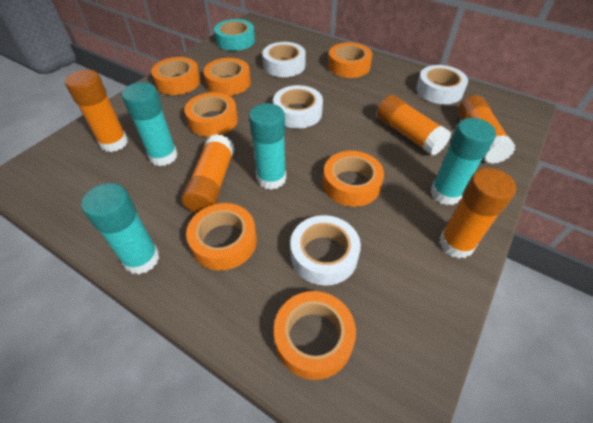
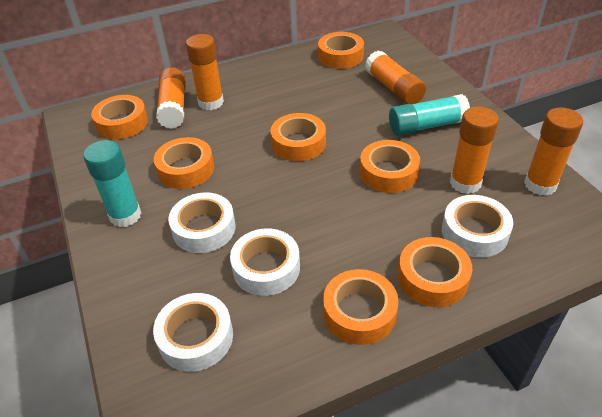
turquoise glue stick: 4 -> 2
turquoise tape: 1 -> 0

